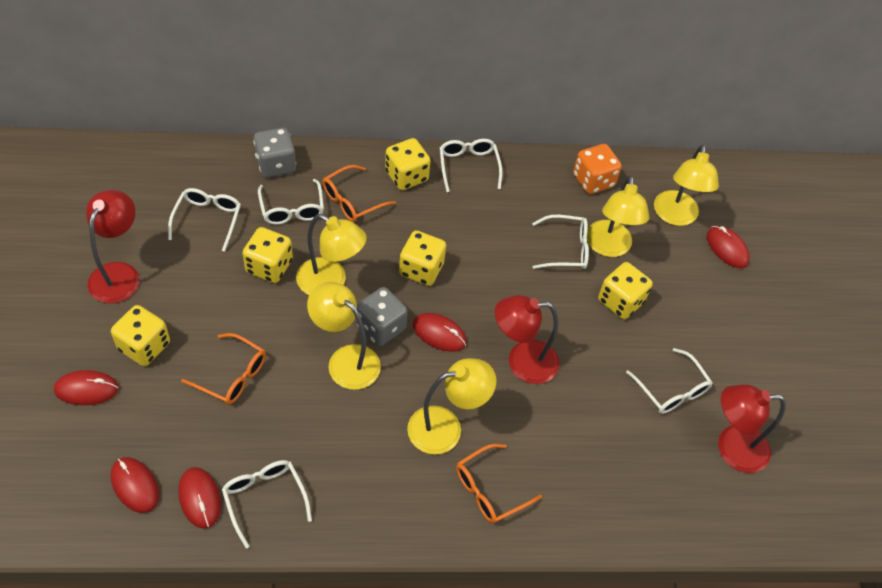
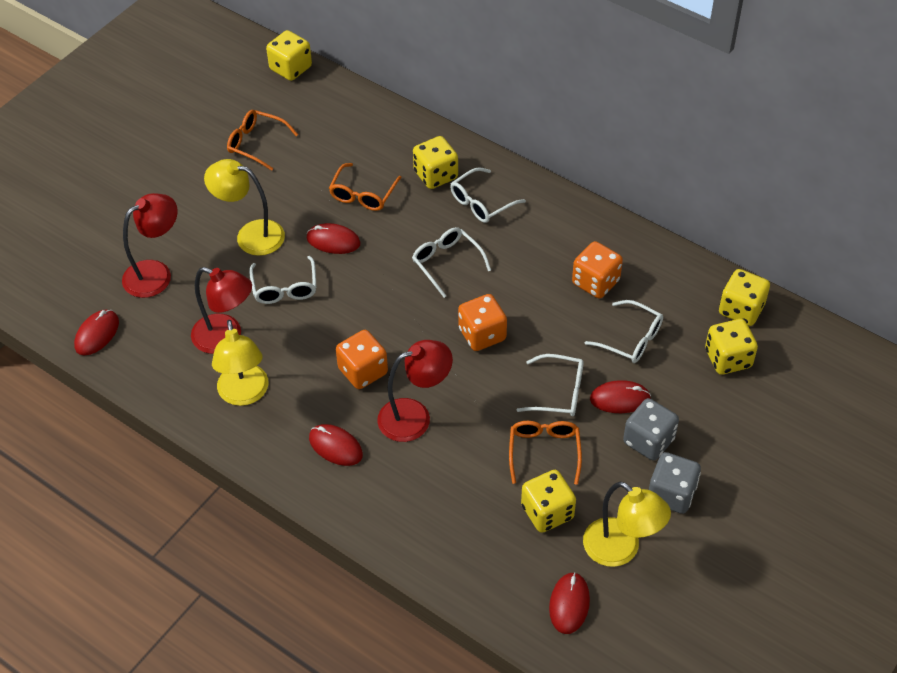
orange dice: 1 -> 3
white glasses: 6 -> 5
yellow lamp: 5 -> 3

